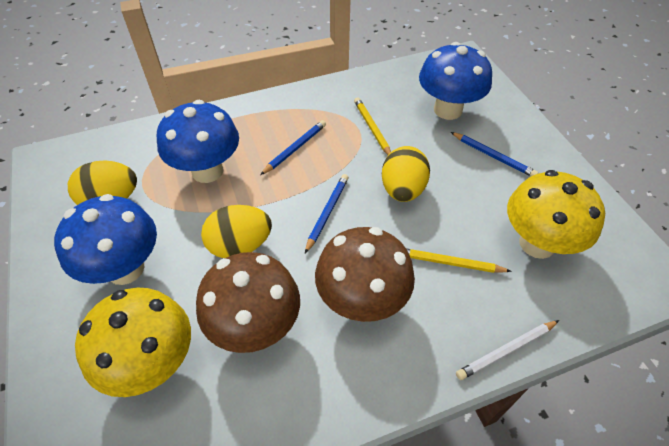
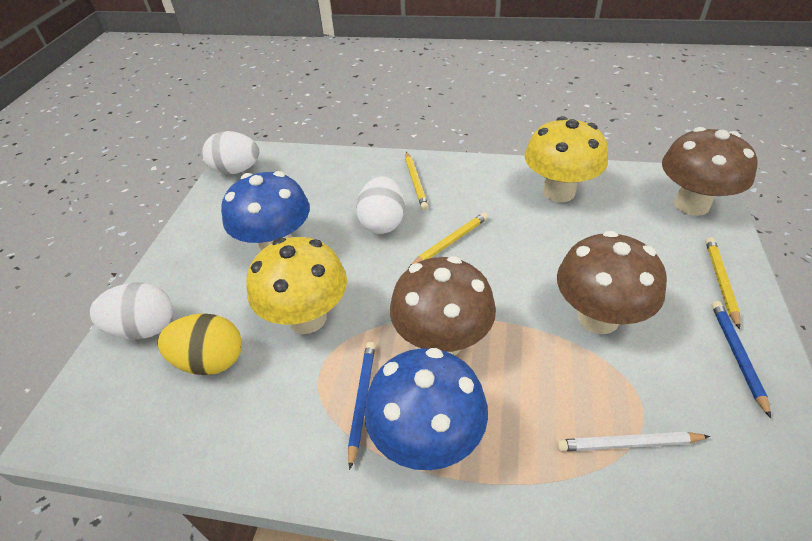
blue mushroom: 3 -> 2
blue pencil: 3 -> 2
brown mushroom: 2 -> 3
white egg: 0 -> 3
yellow egg: 3 -> 1
yellow pencil: 2 -> 3

